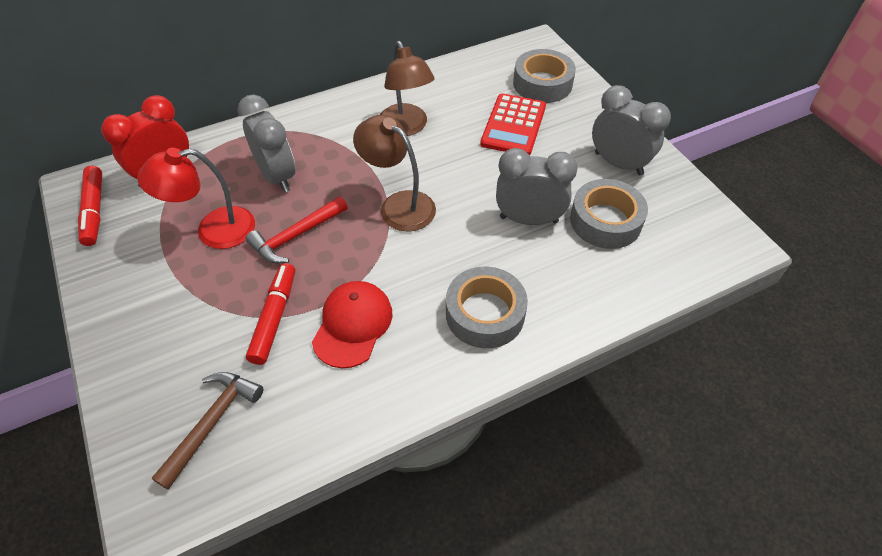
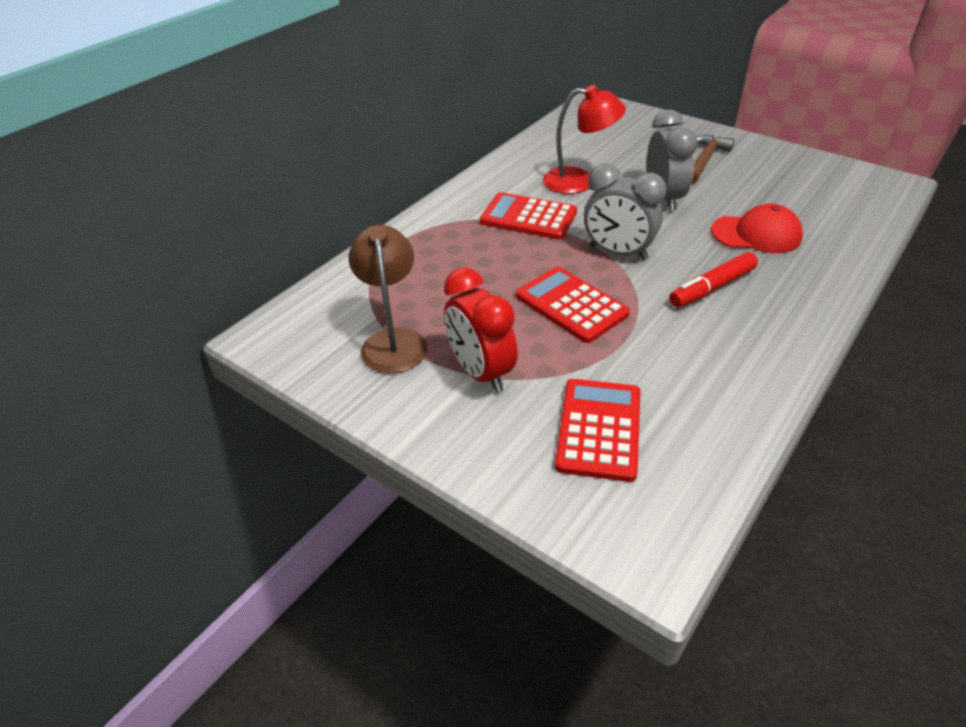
brown lamp: 2 -> 1
grey clock: 3 -> 2
grey tape: 3 -> 0
red calculator: 1 -> 3
red hammer: 1 -> 0
red marker: 2 -> 1

